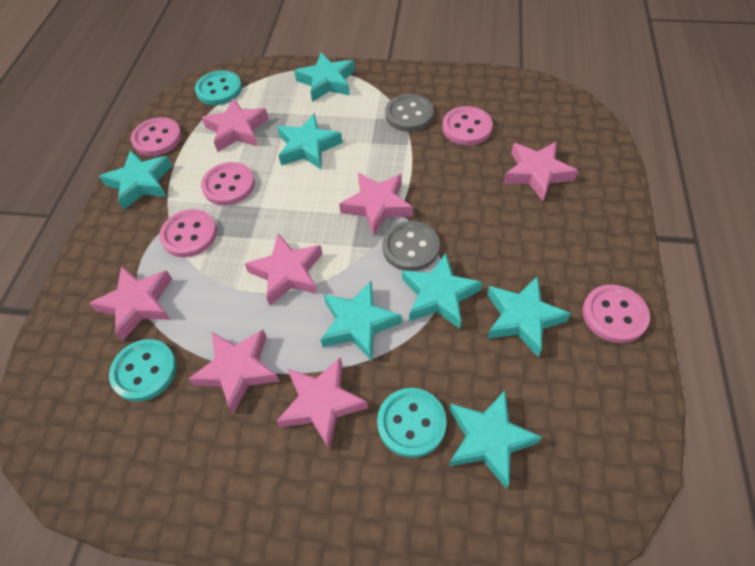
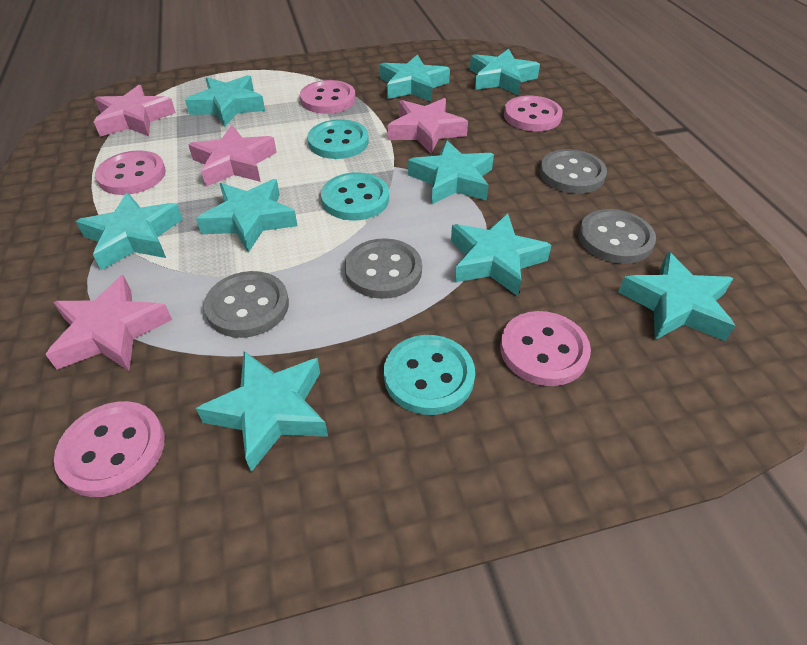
grey button: 2 -> 4
pink star: 7 -> 4
turquoise star: 7 -> 9

